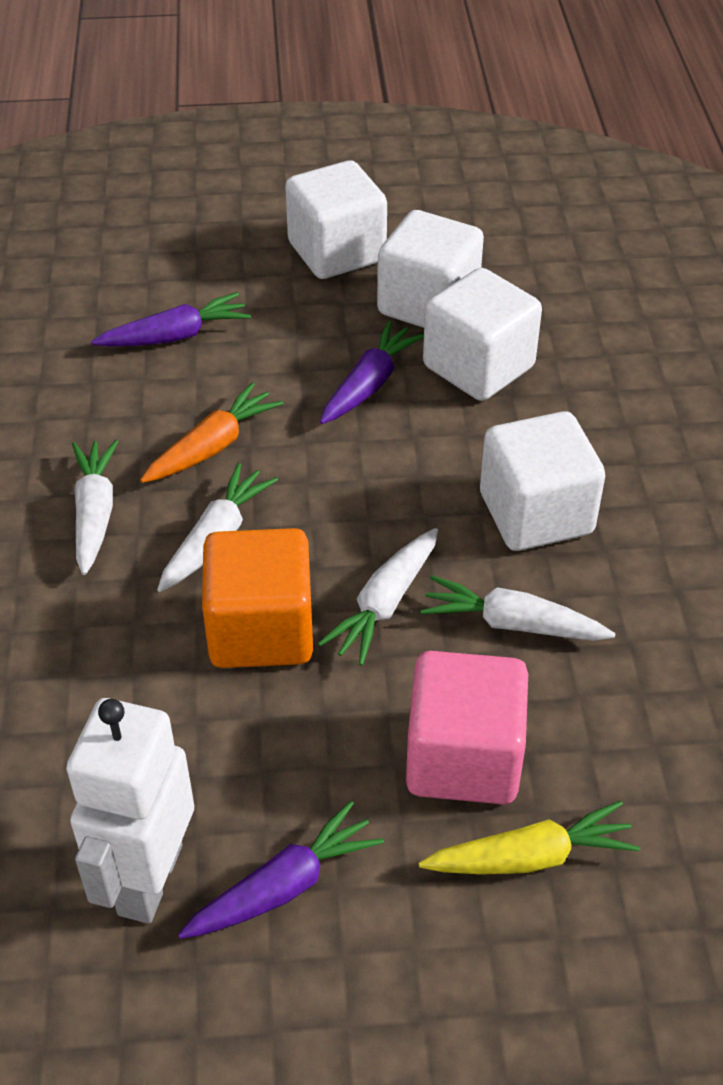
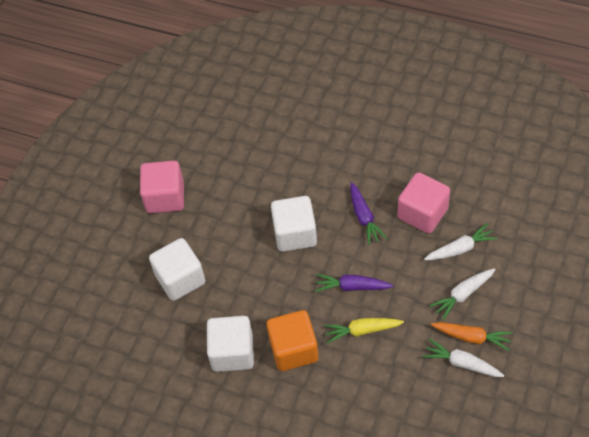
pink cube: 1 -> 2
purple carrot: 3 -> 2
white carrot: 4 -> 3
white cube: 4 -> 3
white robot: 1 -> 0

